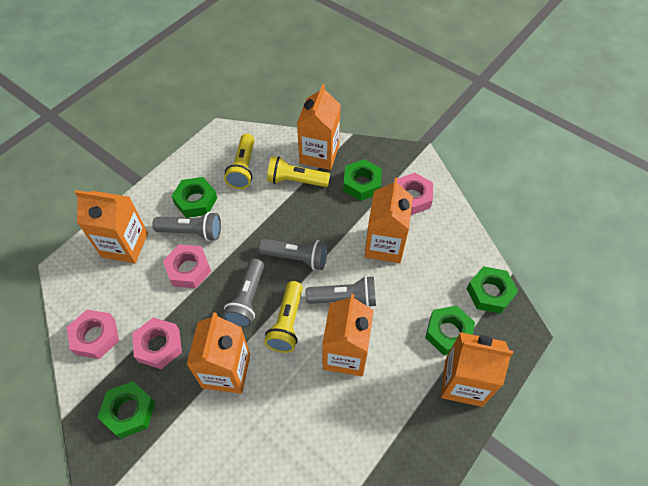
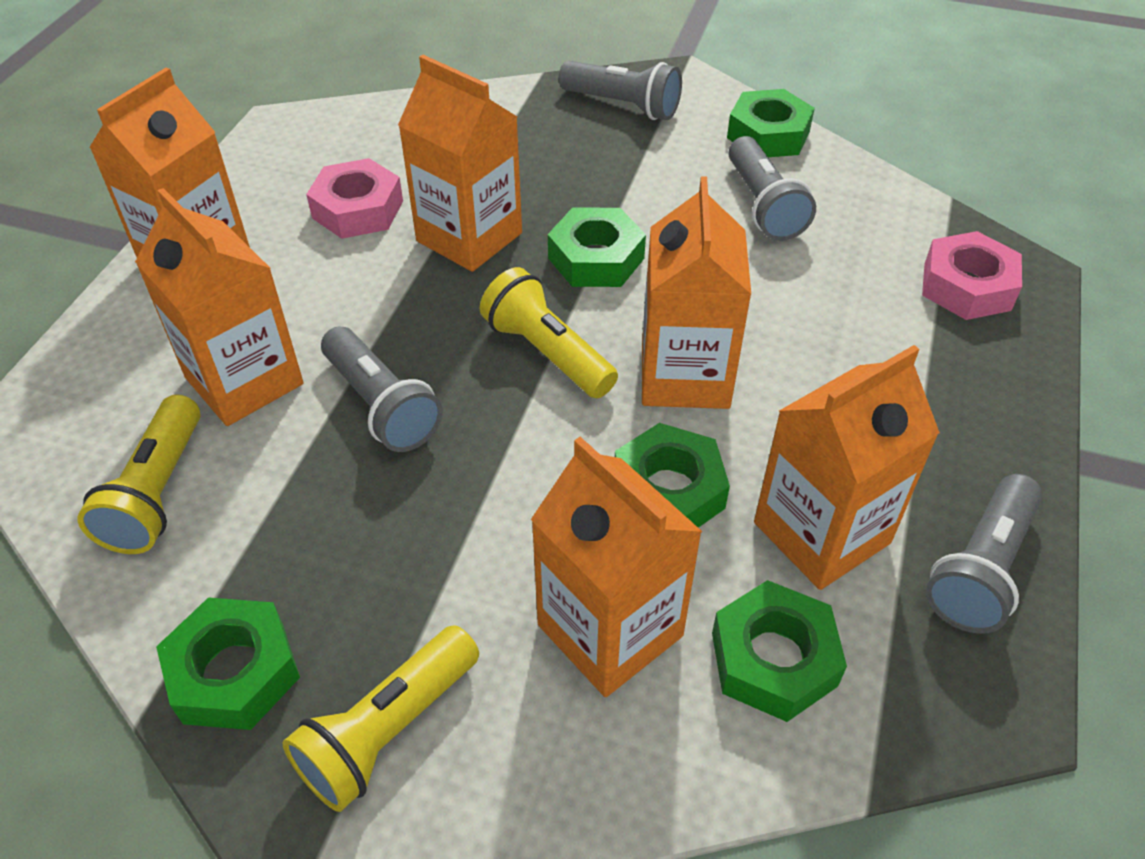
pink nut: 4 -> 2

